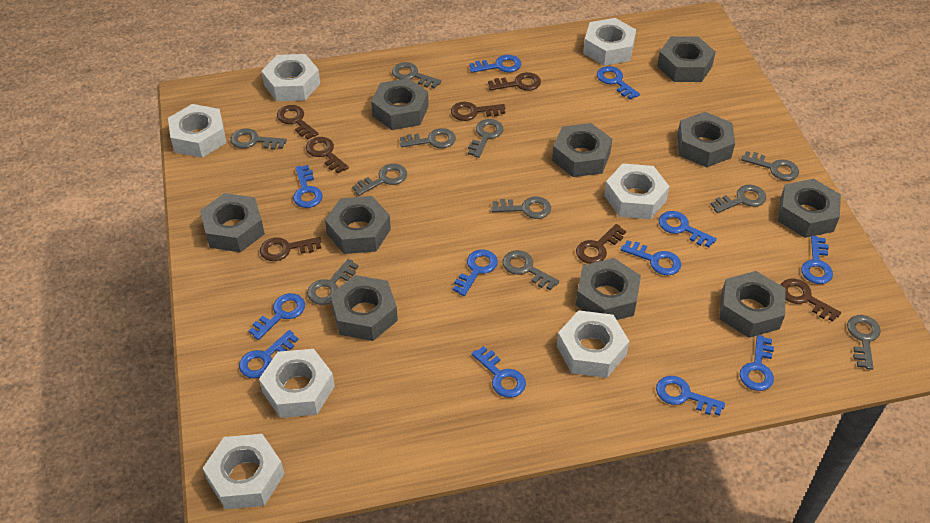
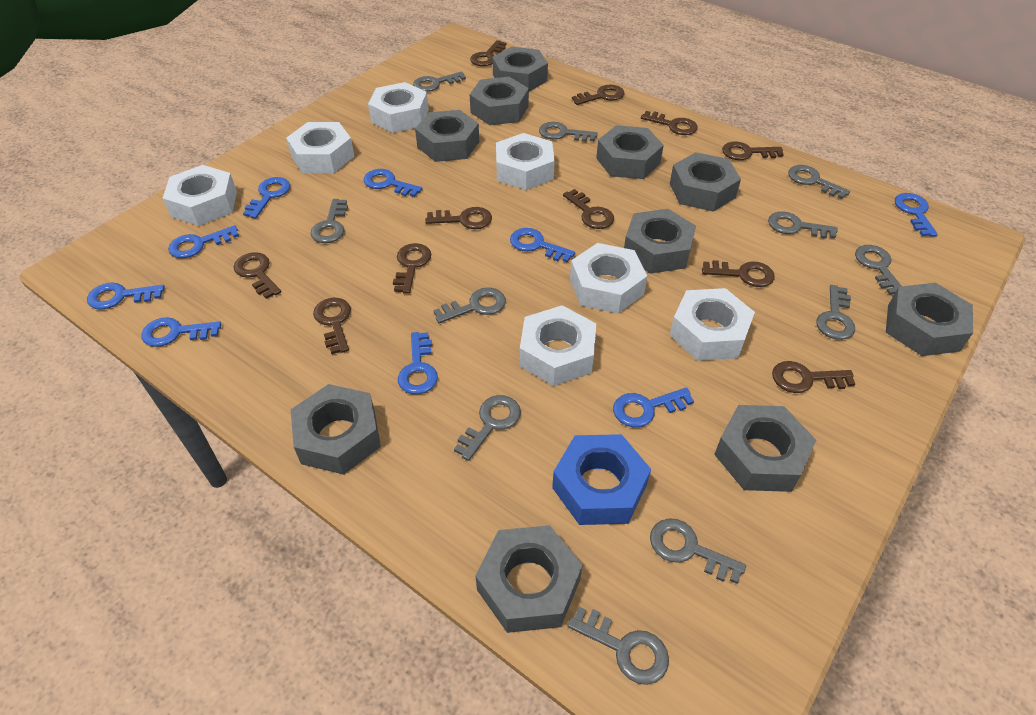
blue key: 12 -> 9
blue nut: 0 -> 1
brown key: 7 -> 11

